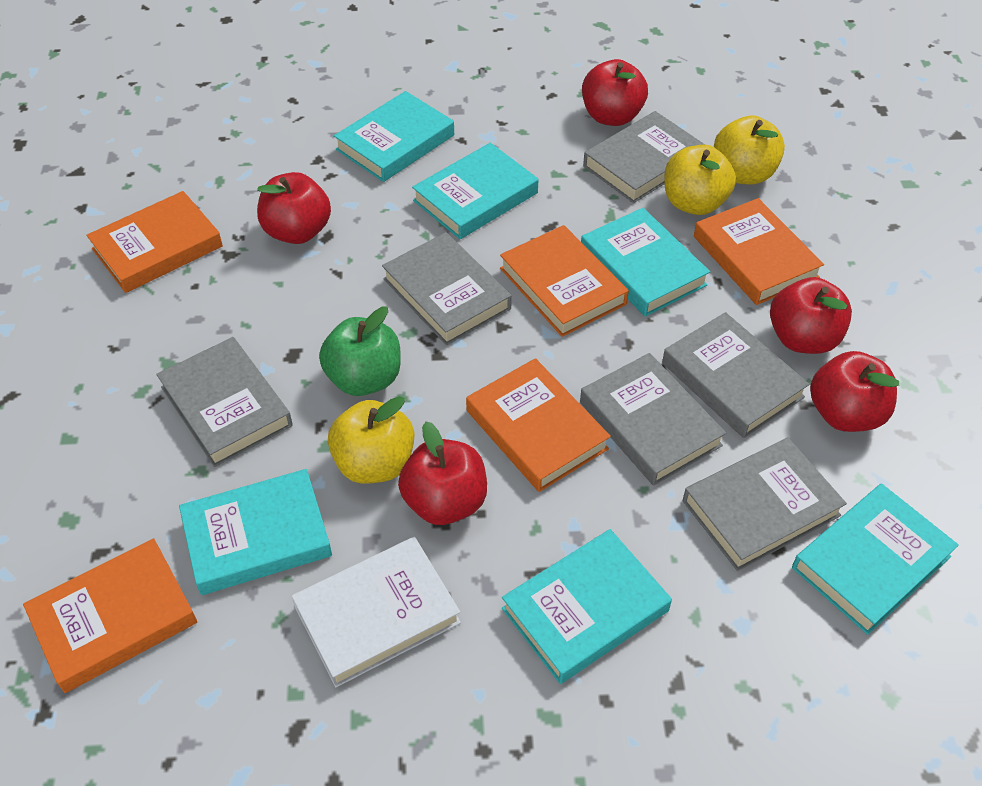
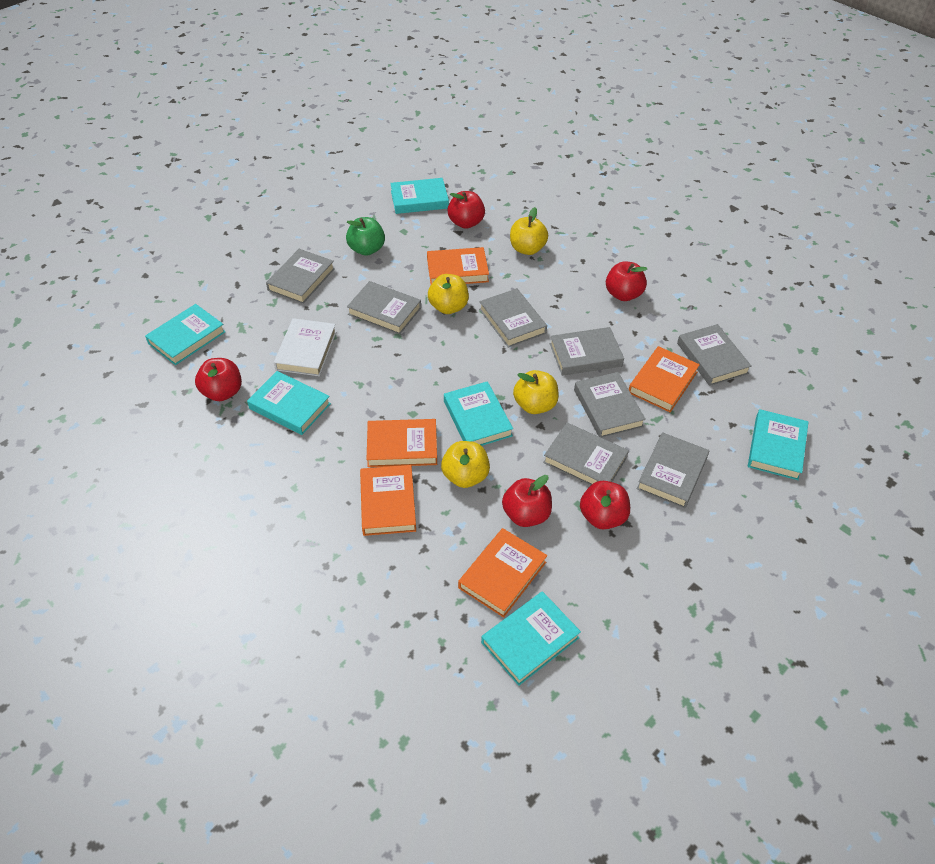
grey book: 6 -> 8
yellow apple: 3 -> 4

